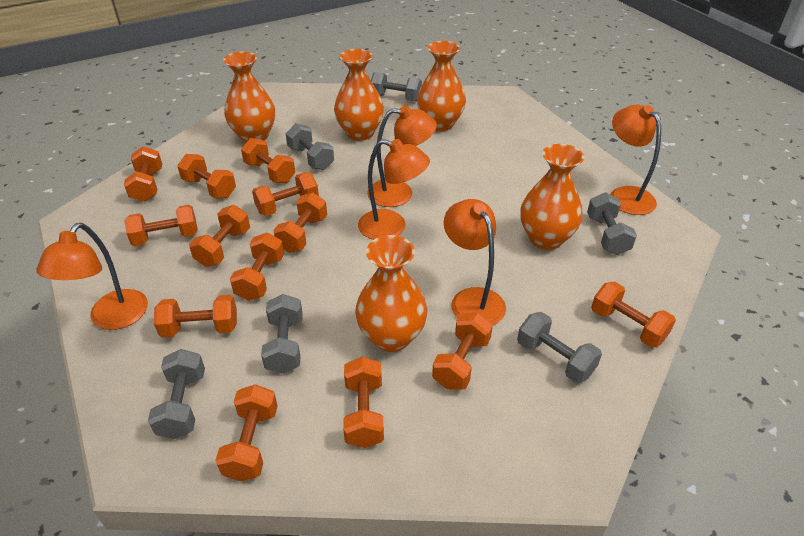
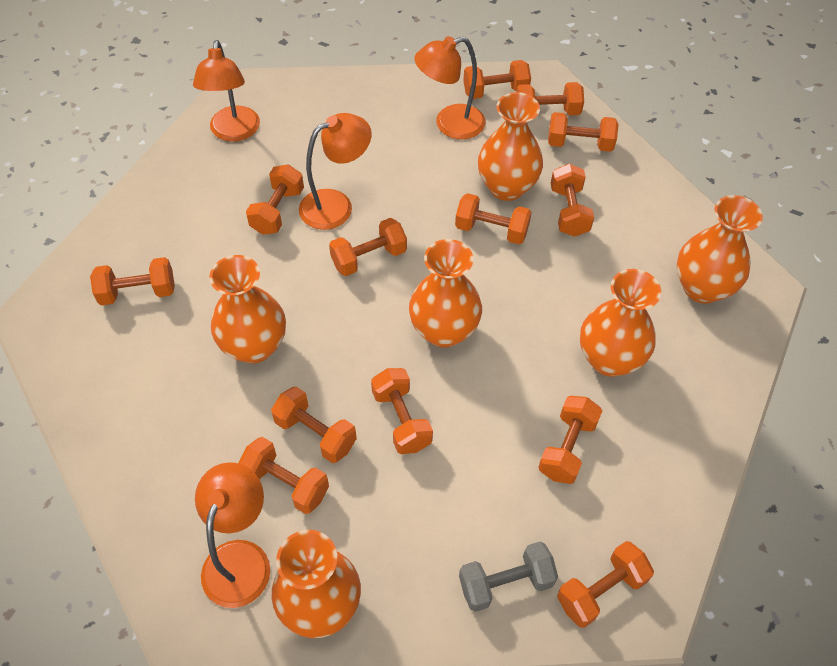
grey dumbbell: 6 -> 1
orange lamp: 5 -> 4
orange vase: 5 -> 6

